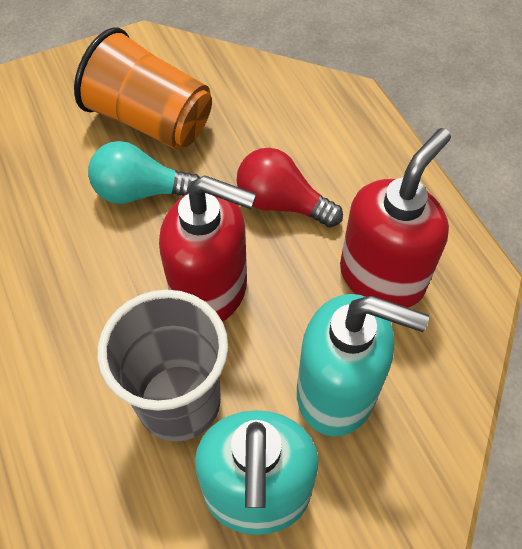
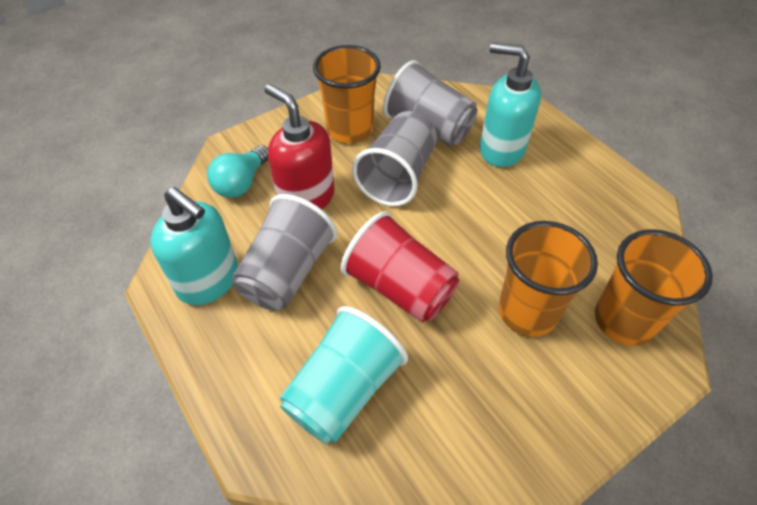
grey cup: 1 -> 3
orange cup: 1 -> 3
red cup: 0 -> 1
red light bulb: 1 -> 0
red soap dispenser: 2 -> 1
turquoise cup: 0 -> 1

